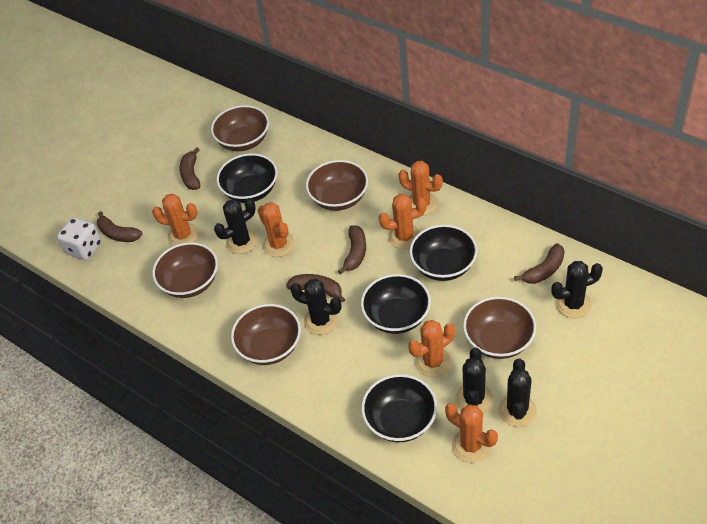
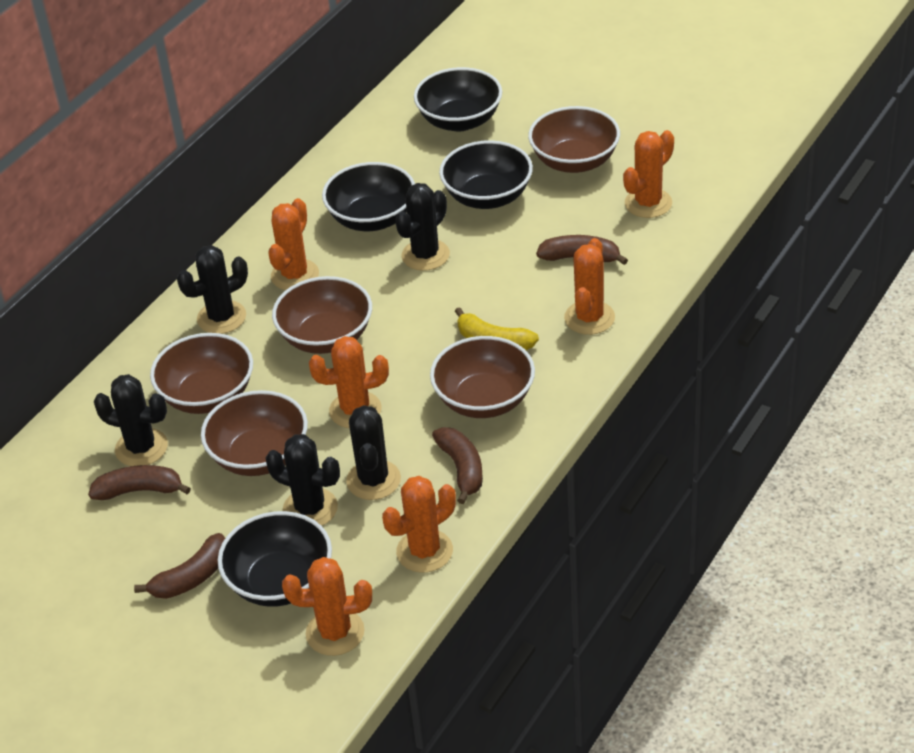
brown banana: 5 -> 4
white dice: 1 -> 0
yellow banana: 0 -> 1

